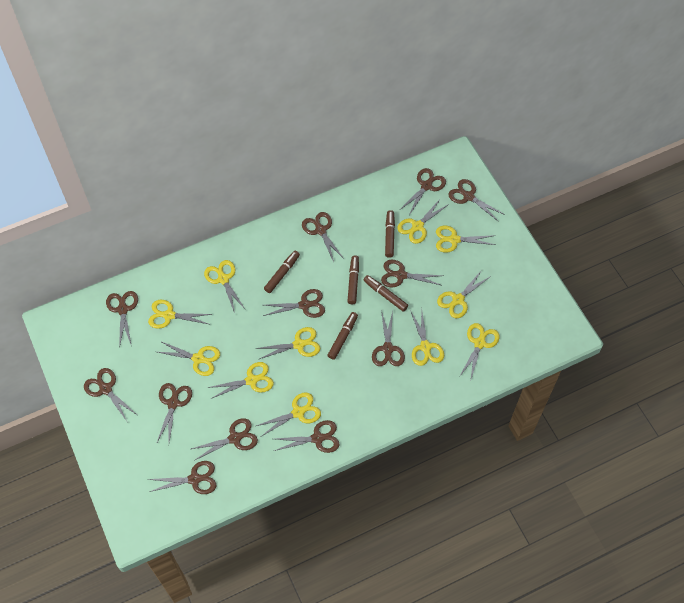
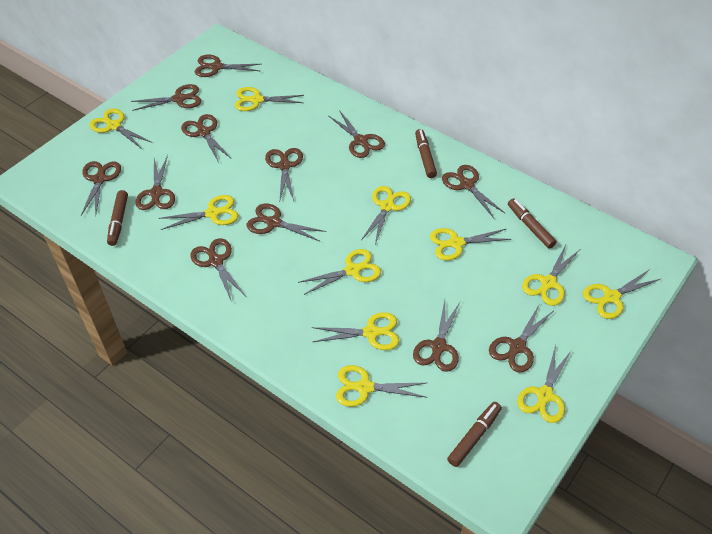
brown marker: 5 -> 4

